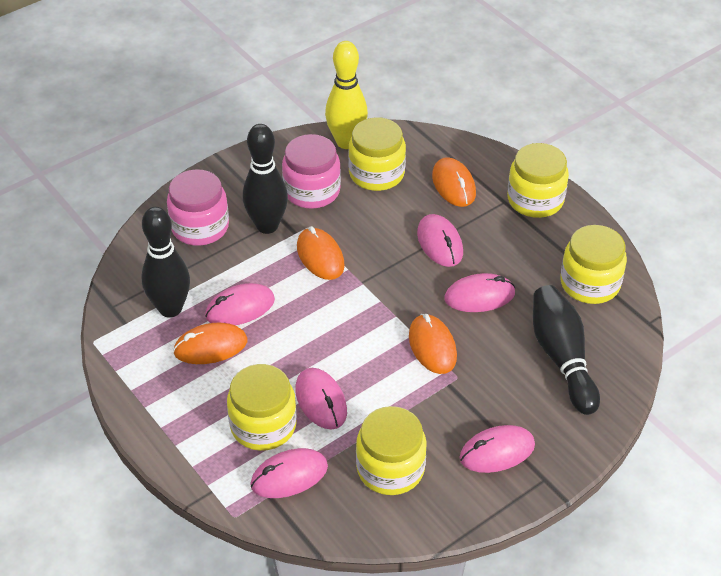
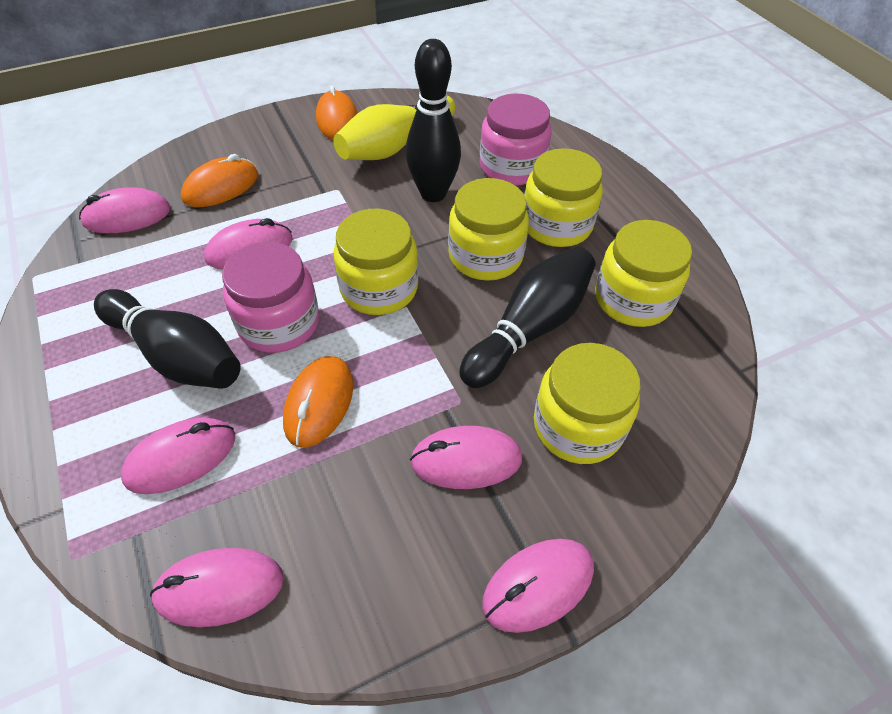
orange mouse: 4 -> 3

